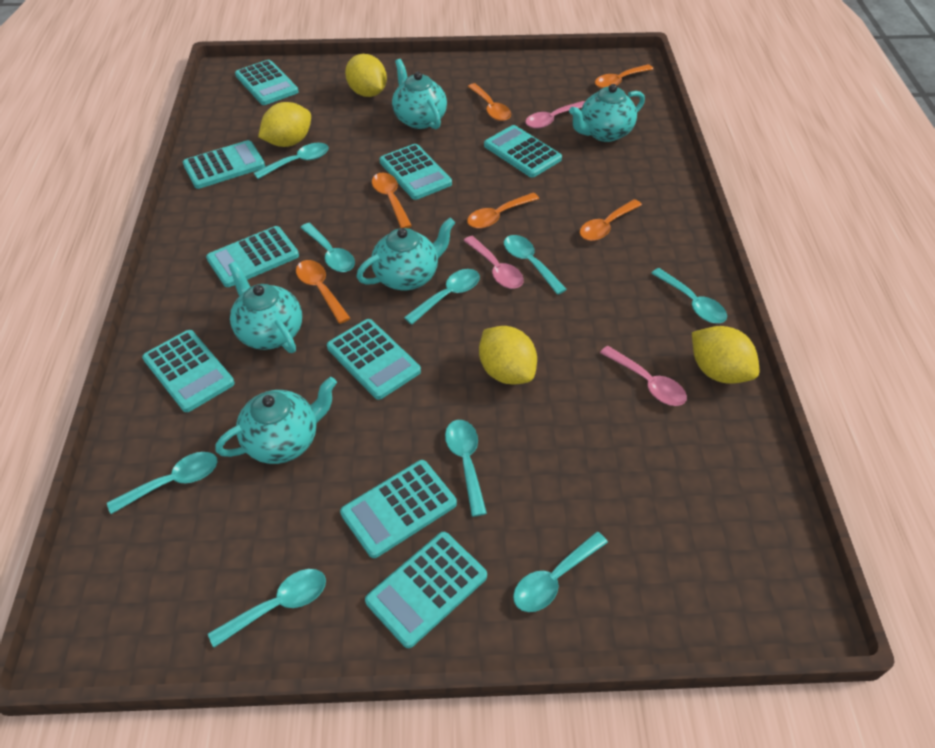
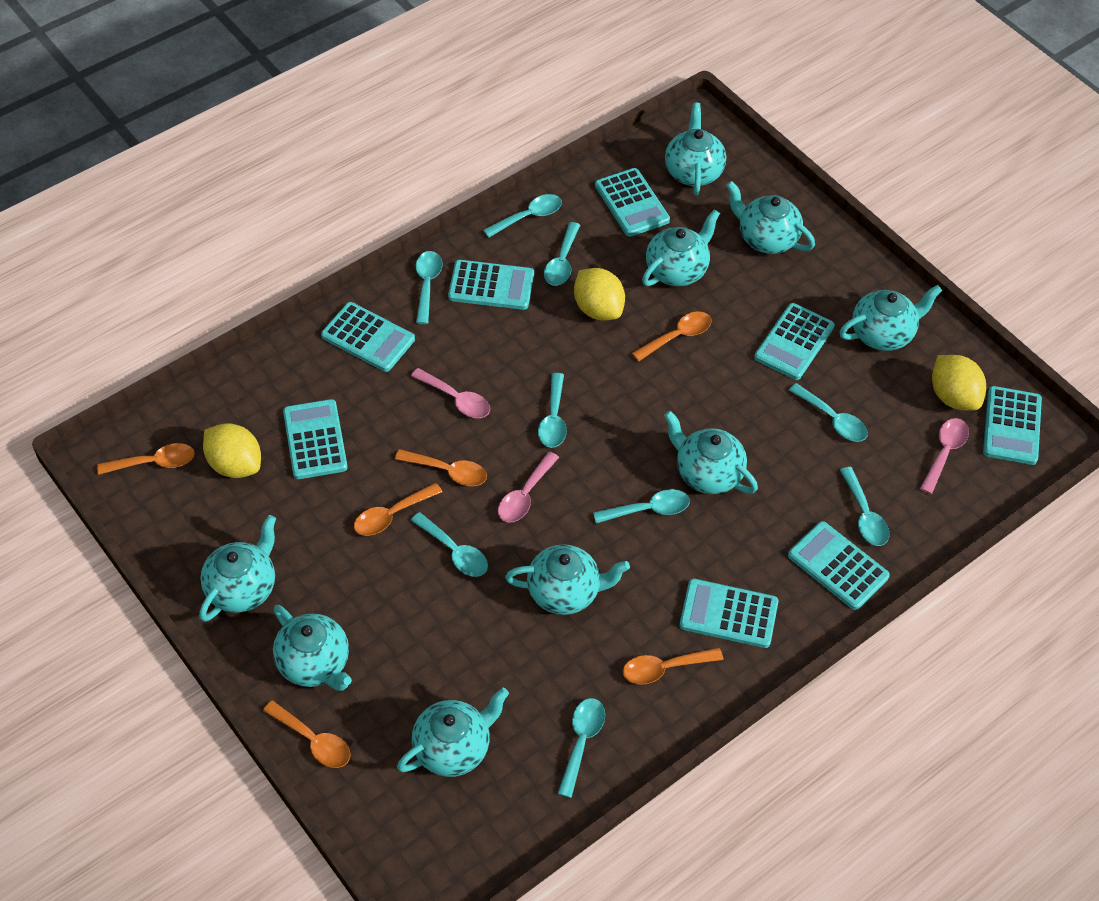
turquoise calculator: 9 -> 8
turquoise teapot: 5 -> 9
yellow lemon: 4 -> 3

